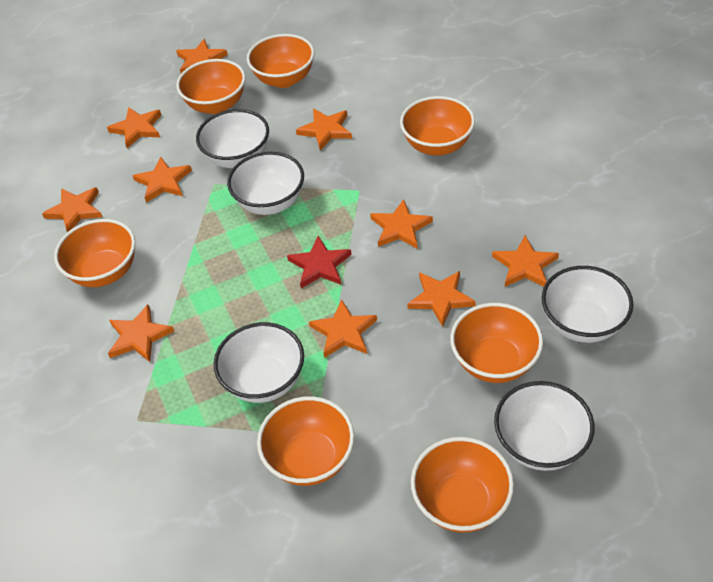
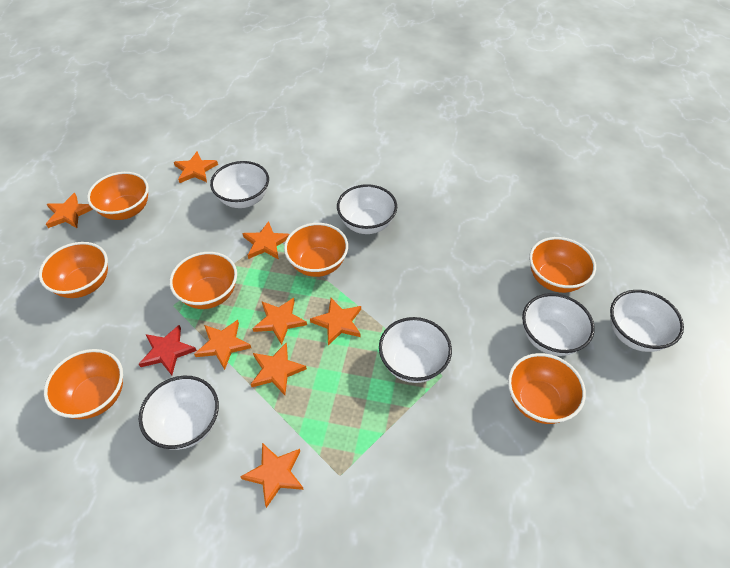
orange star: 10 -> 8
white bowl: 5 -> 6

